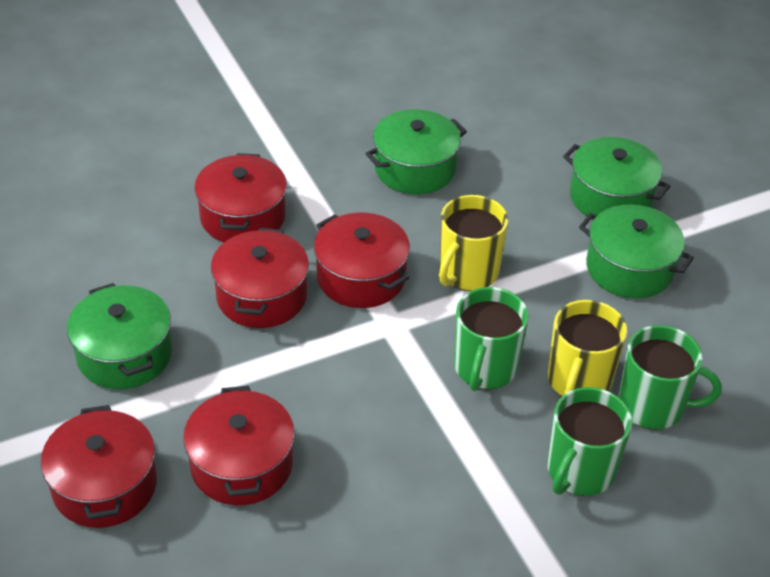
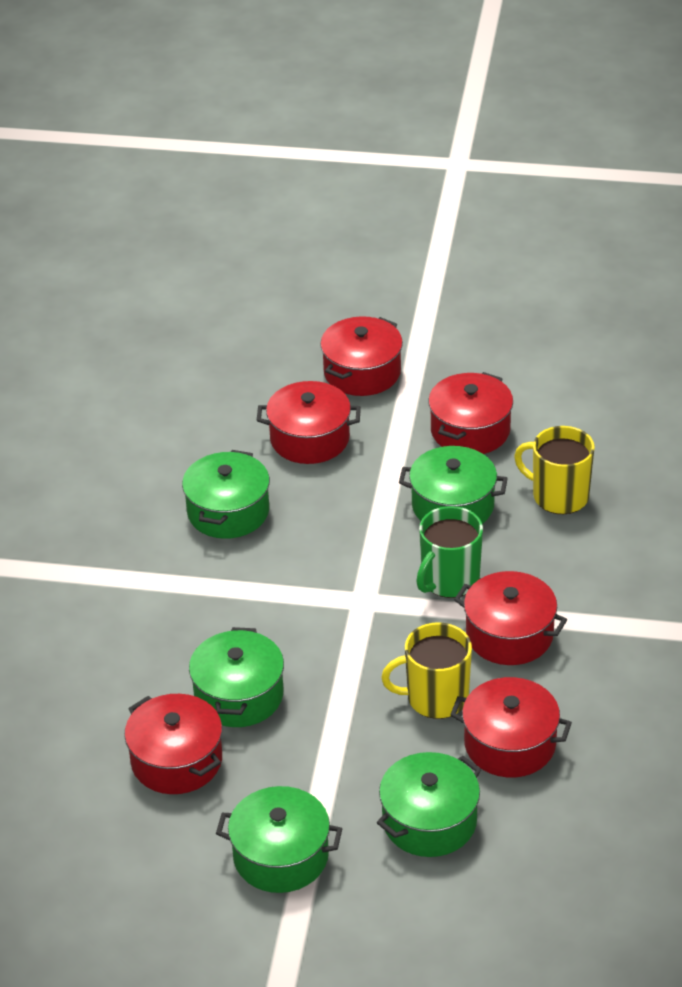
green mug: 3 -> 1
green pot: 4 -> 5
red pot: 5 -> 6

